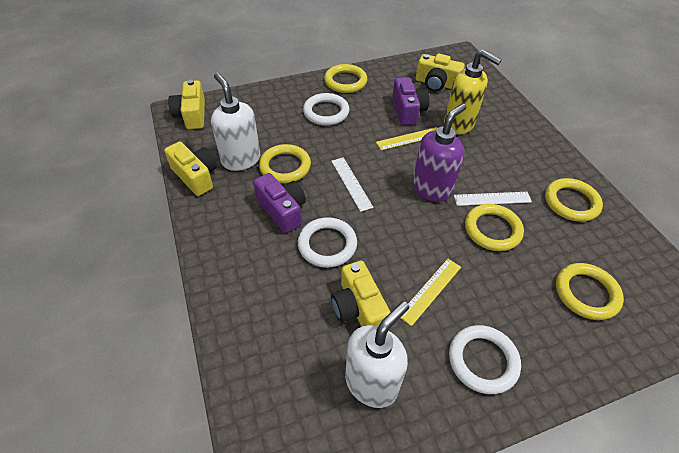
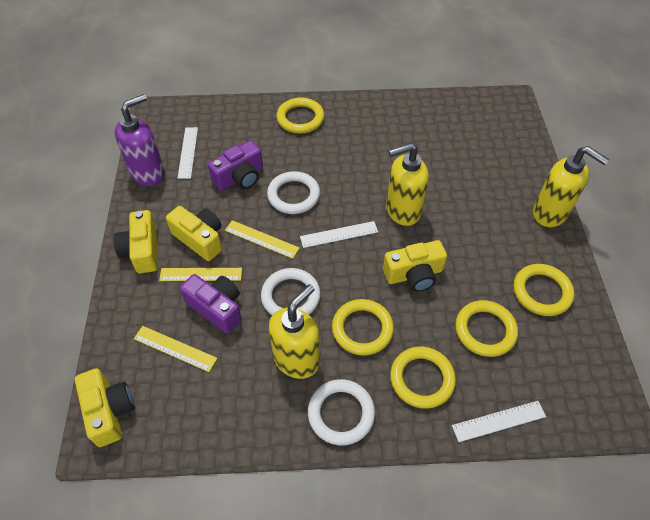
white ruler: 2 -> 3
white soap dispenser: 2 -> 0
yellow ruler: 2 -> 3
yellow soap dispenser: 1 -> 3

